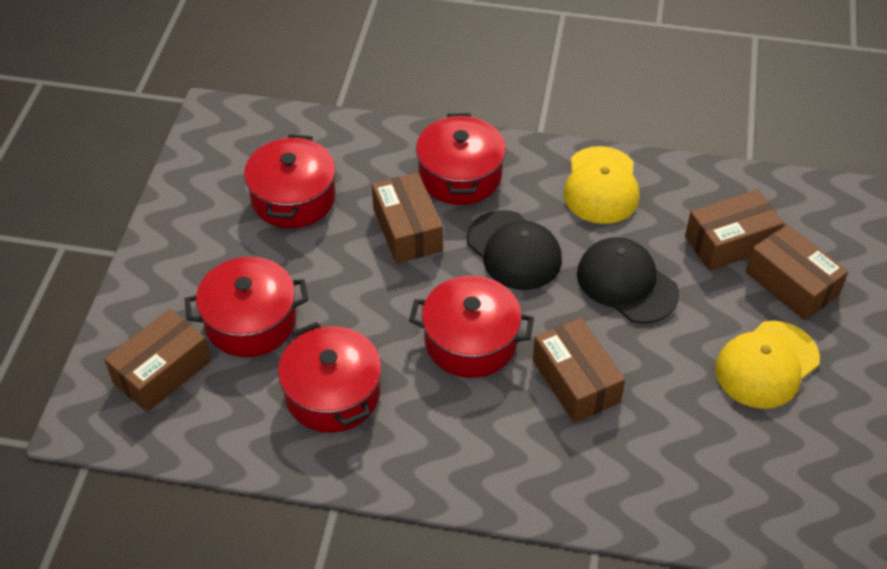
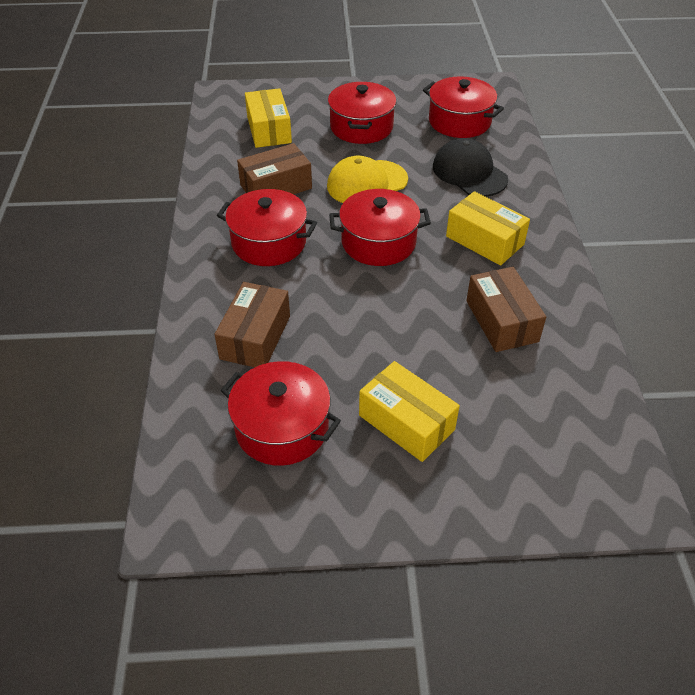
black cap: 2 -> 1
brown box: 5 -> 3
yellow box: 0 -> 3
yellow cap: 2 -> 1

